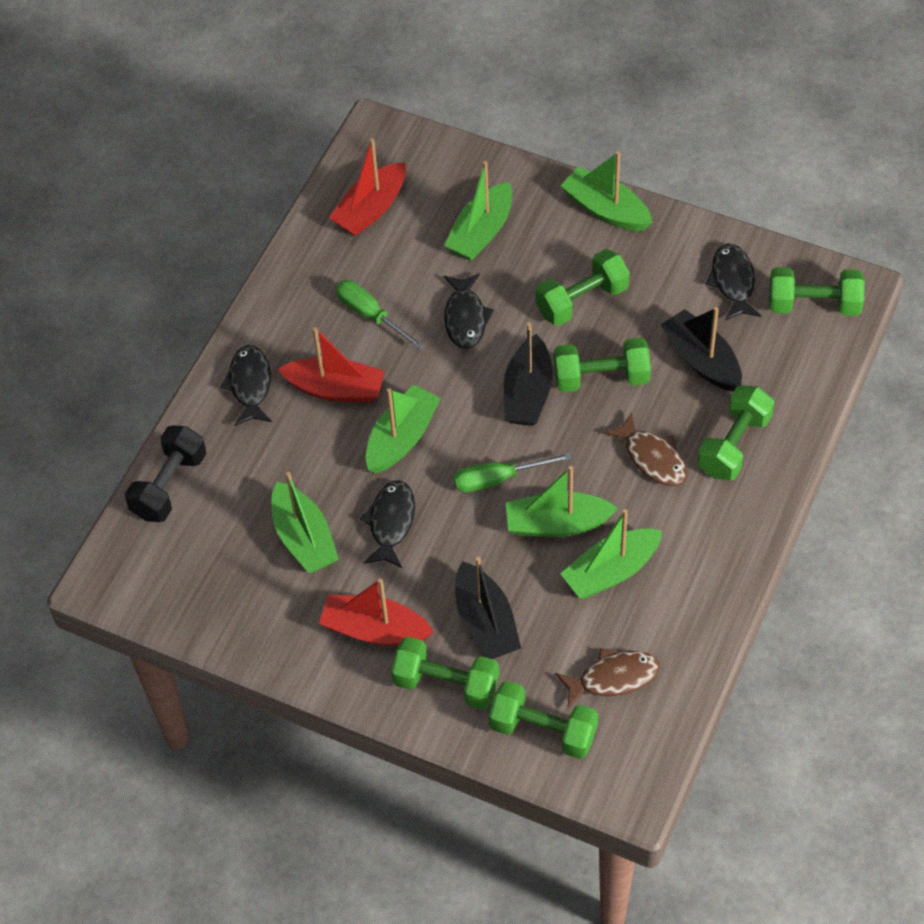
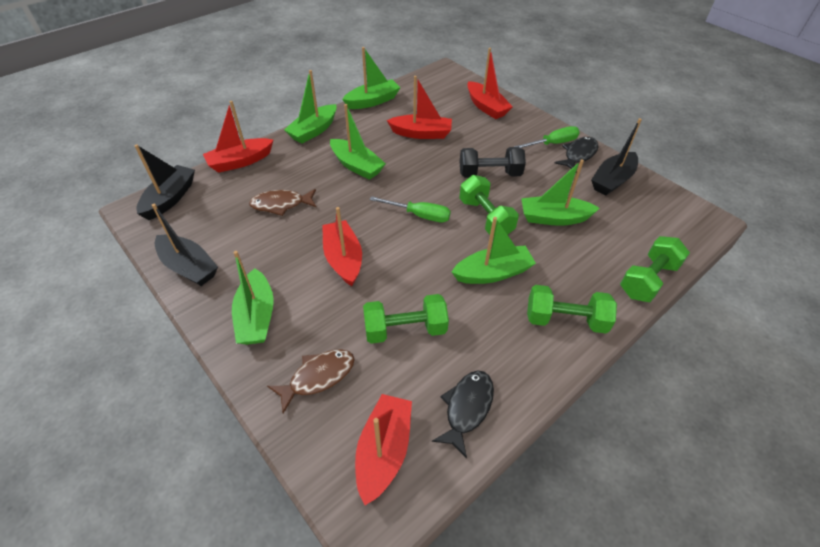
black fish: 4 -> 2
green dumbbell: 6 -> 4
red boat: 3 -> 5

